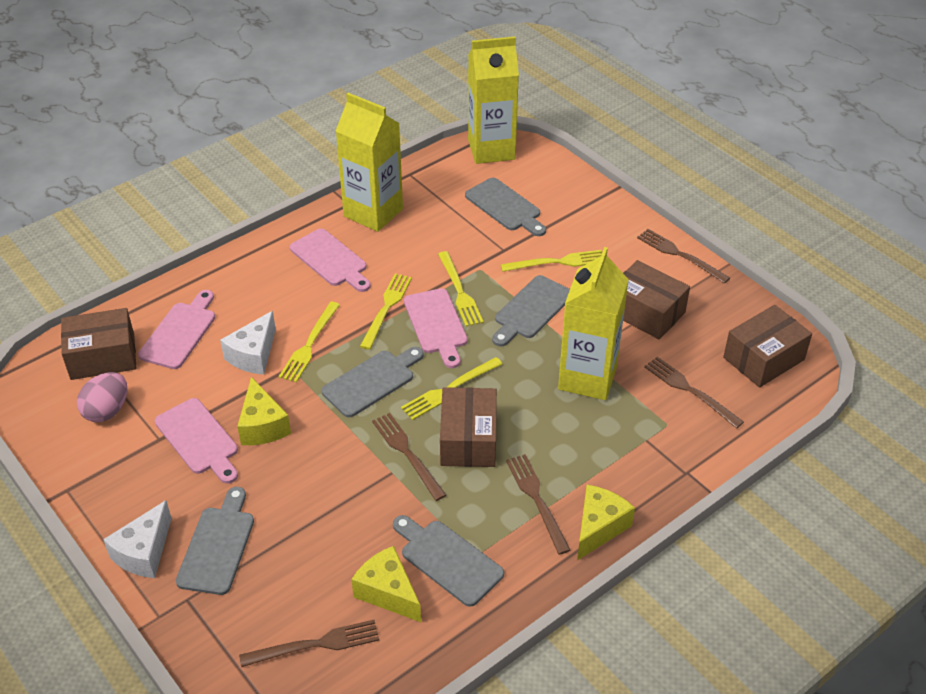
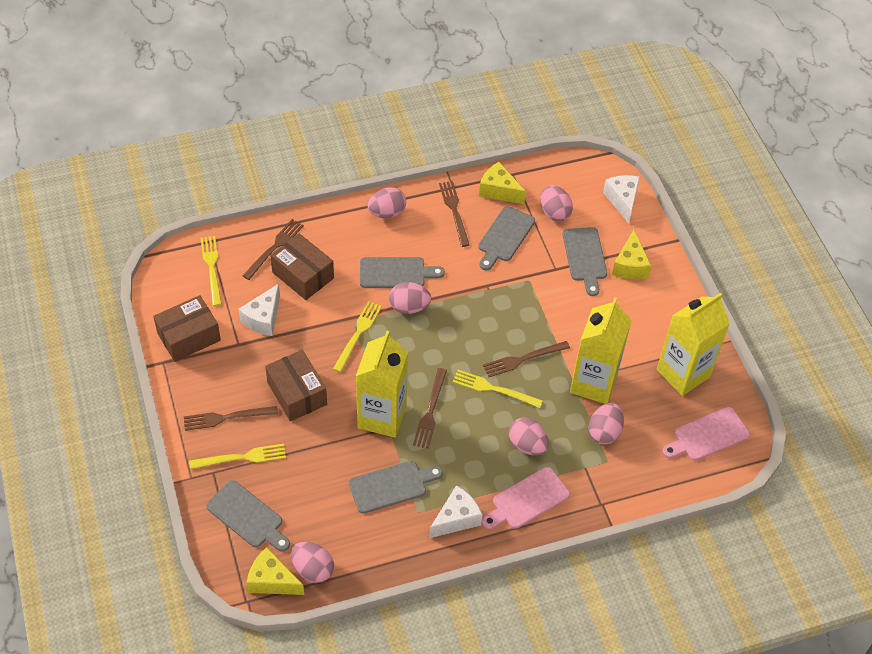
brown box: 4 -> 3
pink cutting board: 4 -> 2
pink egg: 1 -> 6
white cheese: 2 -> 3
yellow fork: 5 -> 4

